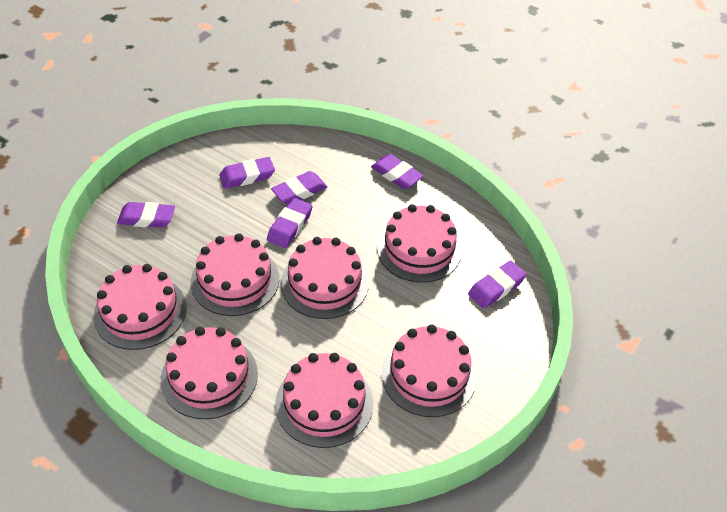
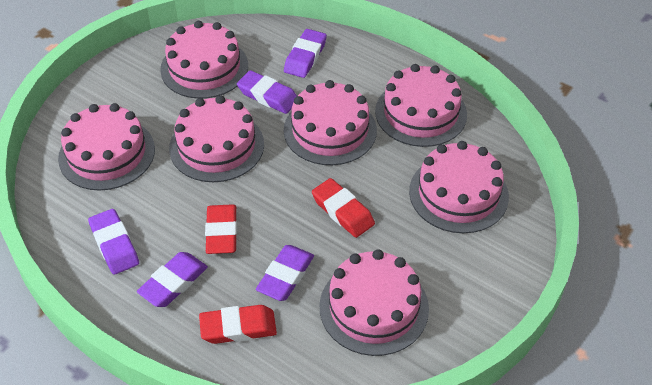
purple eraser: 6 -> 5
red eraser: 0 -> 3

